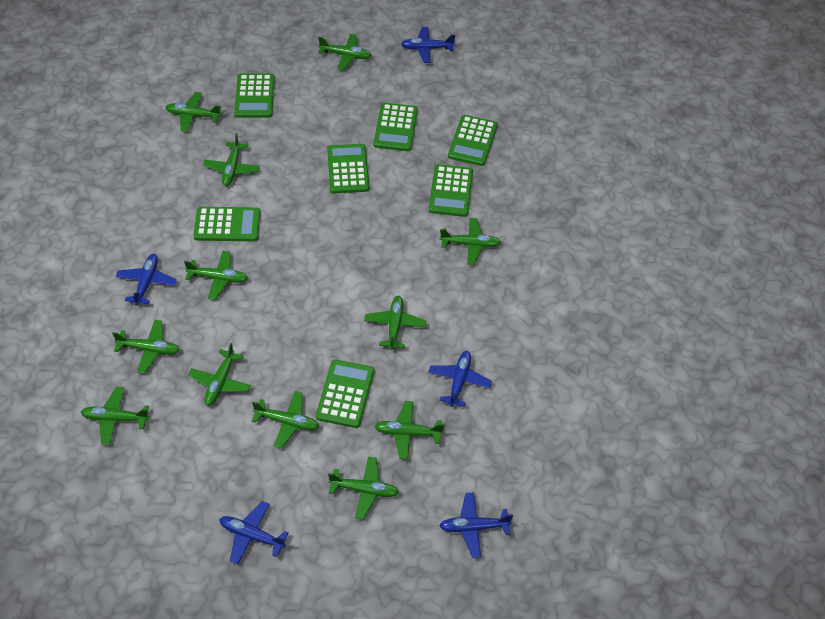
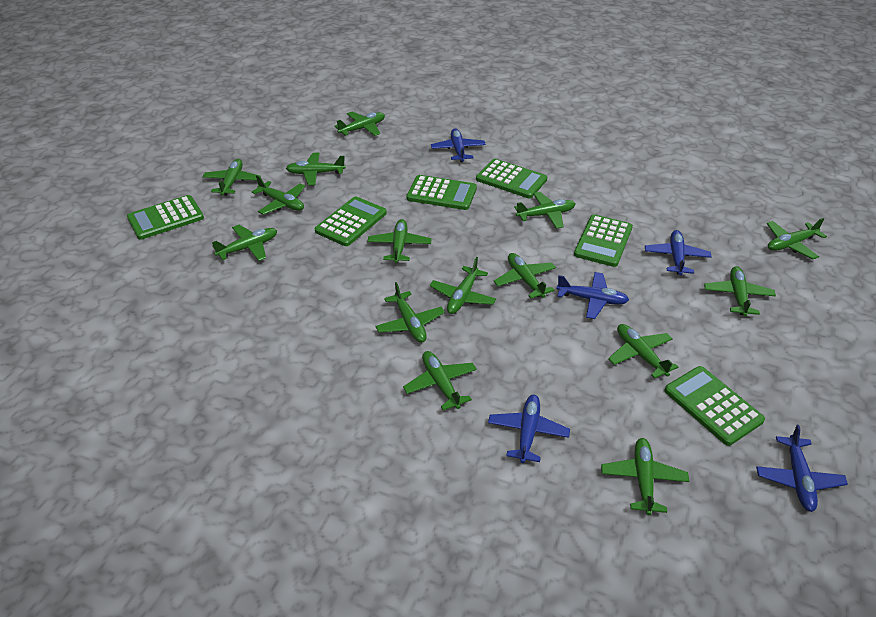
green calculator: 7 -> 6
green plane: 12 -> 15

